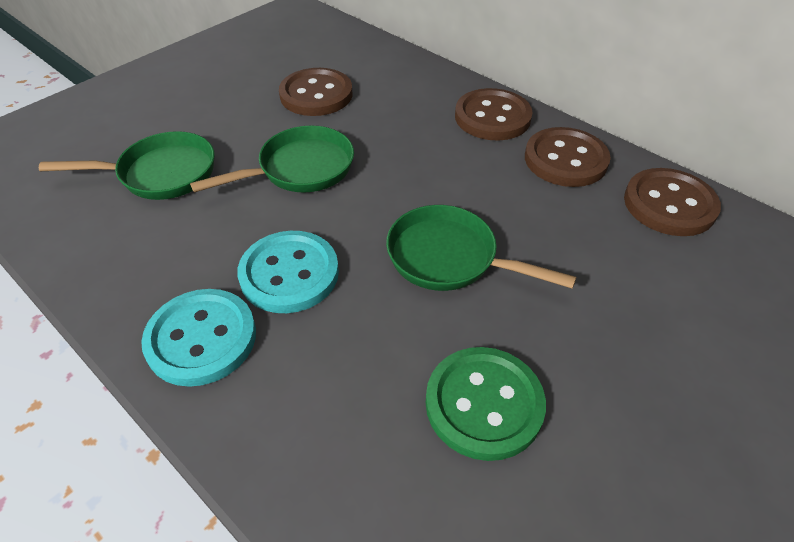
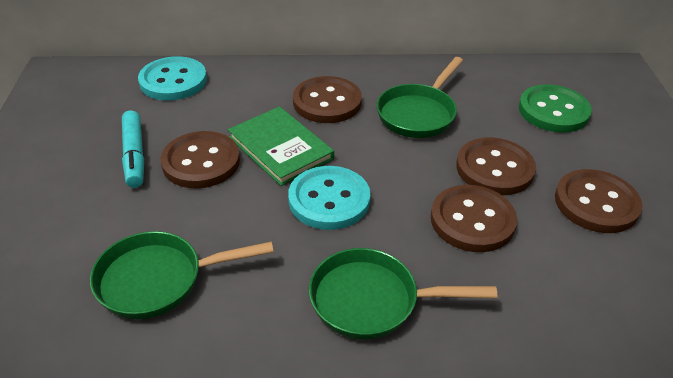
brown button: 4 -> 5
green book: 0 -> 1
turquoise marker: 0 -> 1

